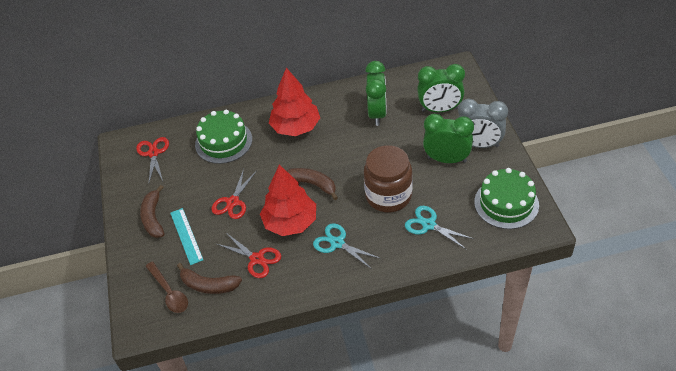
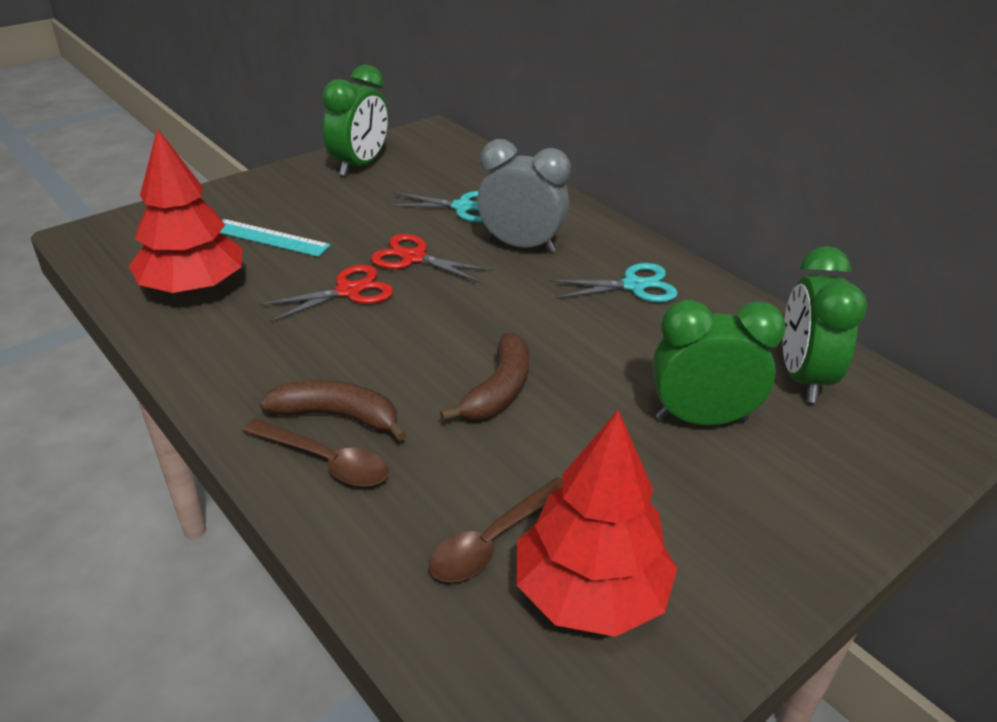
brown banana: 3 -> 2
brown jar: 1 -> 0
brown spoon: 1 -> 2
green cake: 2 -> 0
red scissors: 3 -> 2

